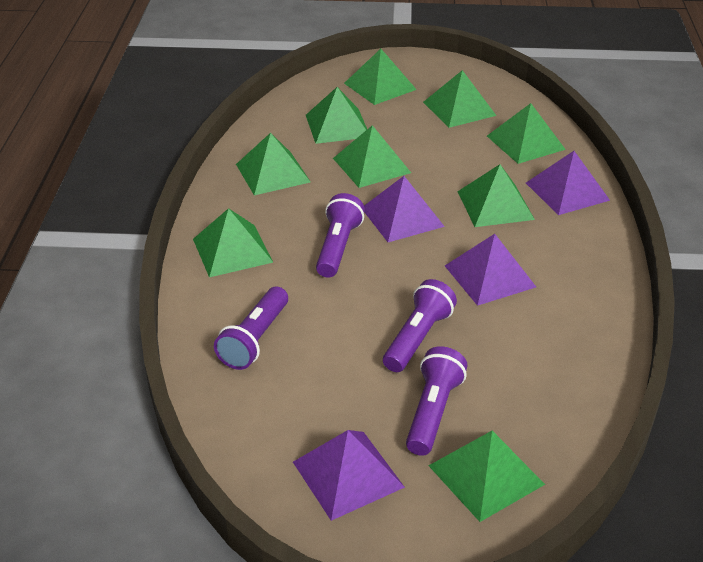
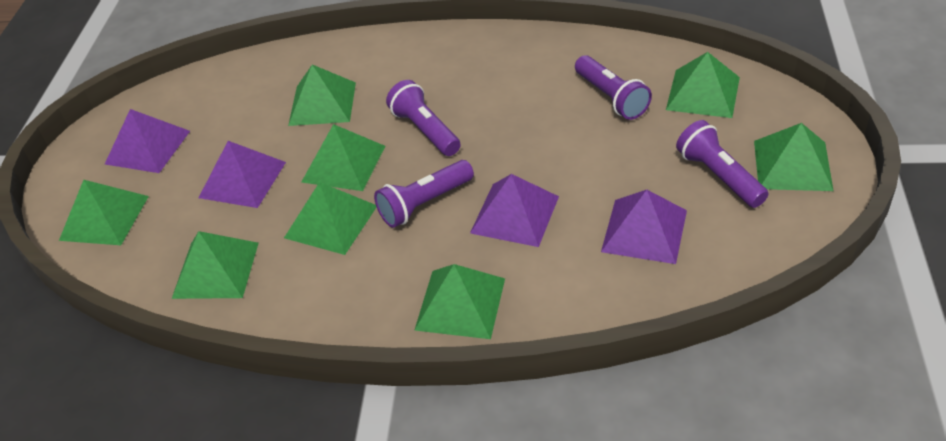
green pyramid: 9 -> 8

